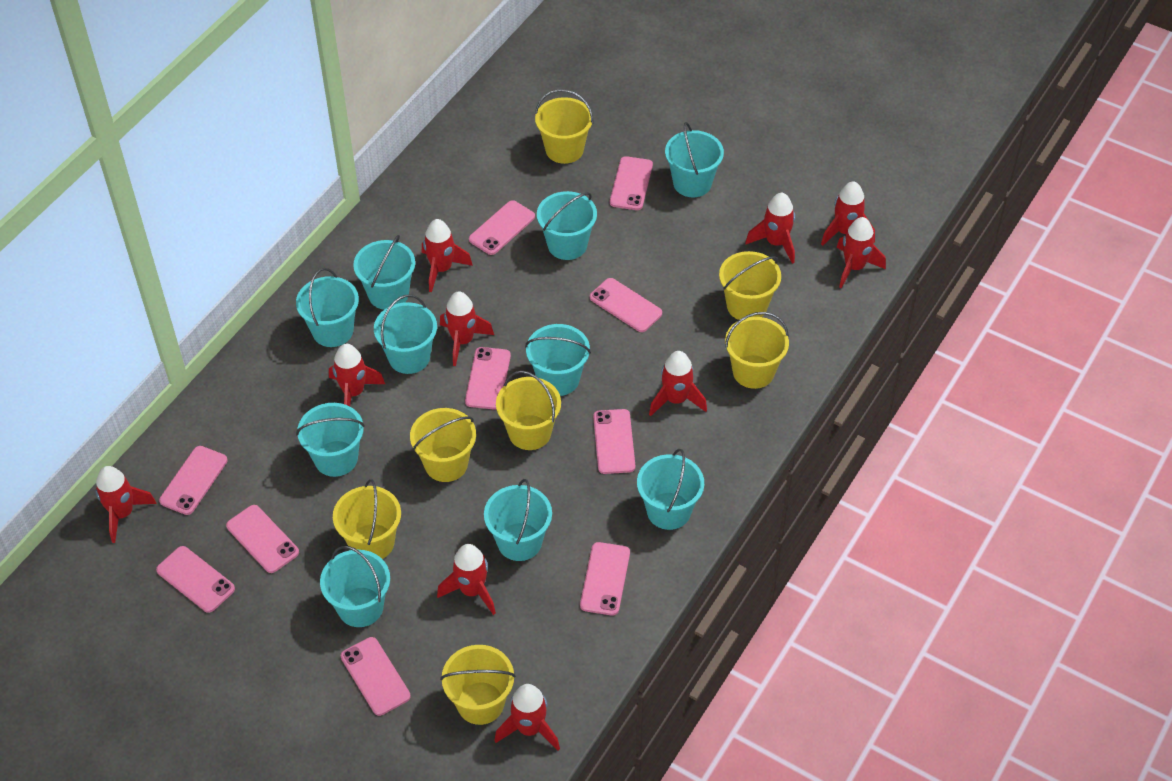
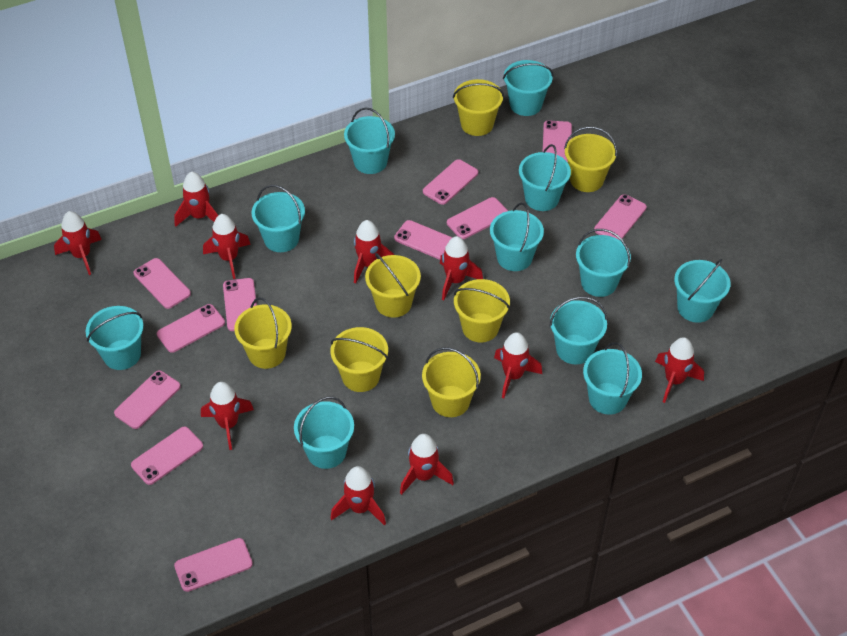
pink phone: 10 -> 11
turquoise bucket: 10 -> 11

